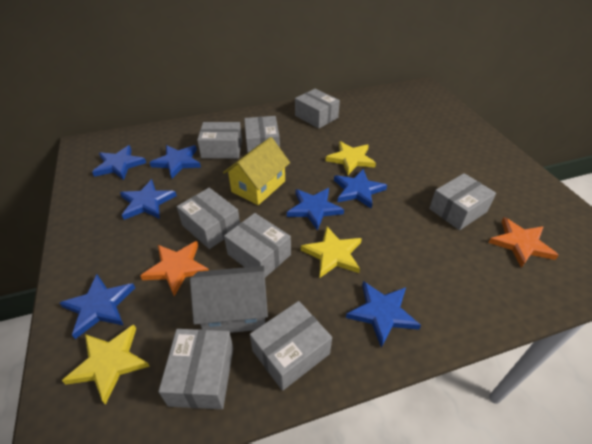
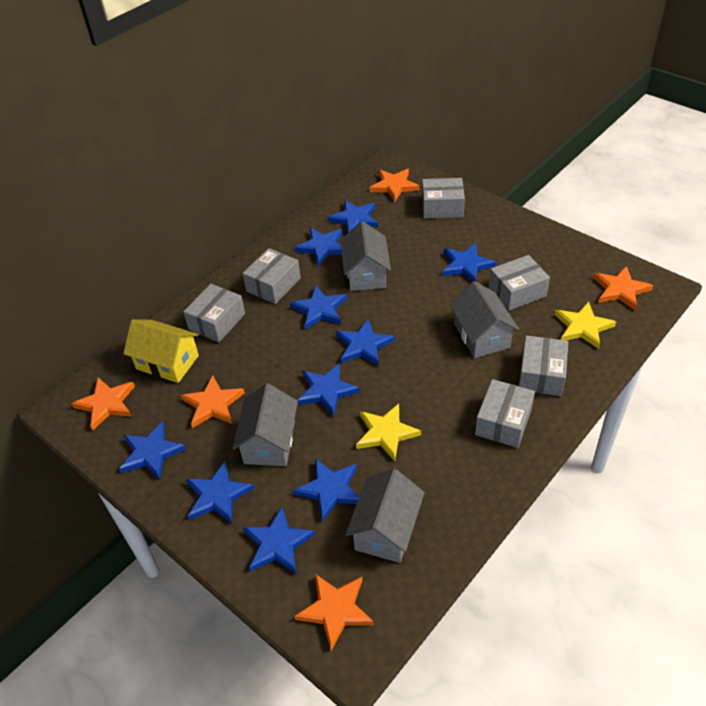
blue star: 7 -> 10
grey box: 8 -> 6
grey house: 1 -> 4
orange star: 2 -> 5
yellow star: 3 -> 2

